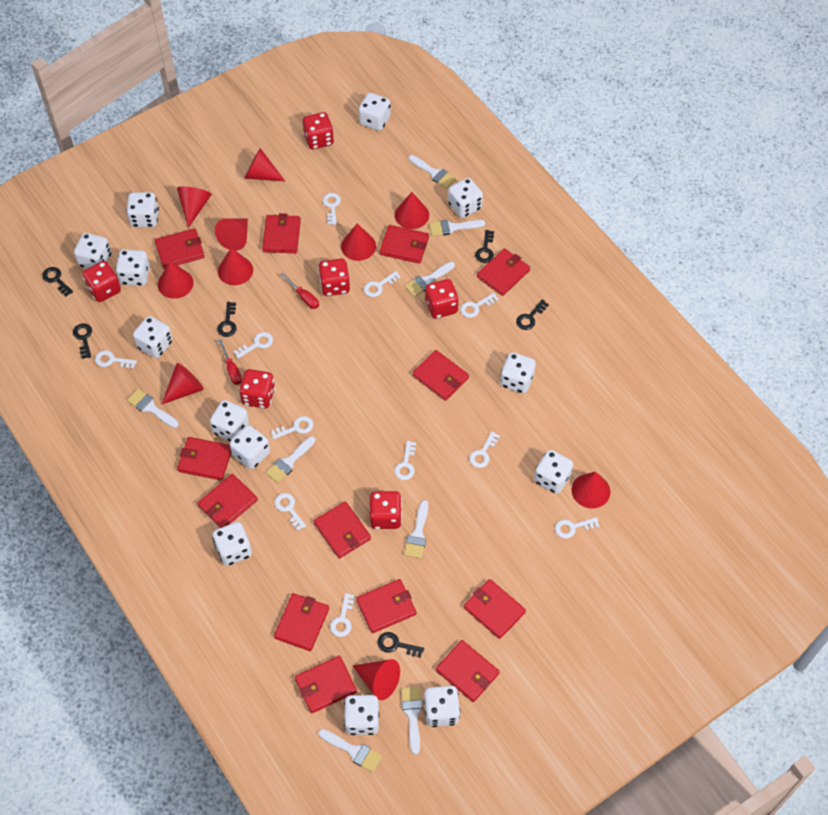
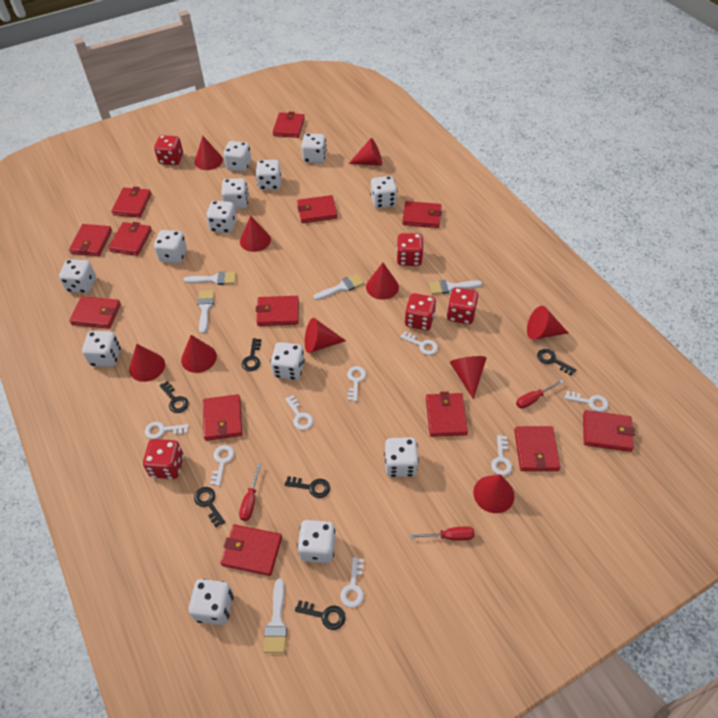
red dice: 6 -> 5
red screwdriver: 2 -> 3
white brush: 8 -> 5
white key: 11 -> 8

